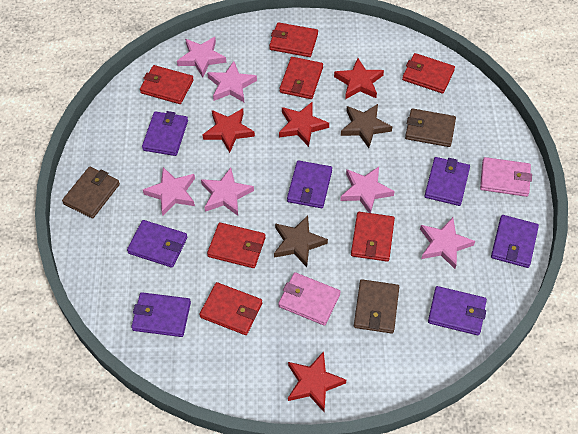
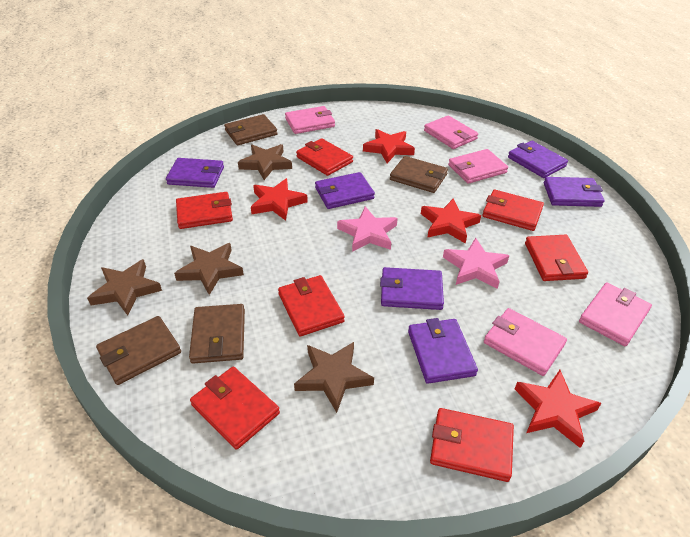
brown star: 2 -> 4
brown wallet: 3 -> 4
pink star: 6 -> 2
pink wallet: 2 -> 5
purple wallet: 7 -> 6

